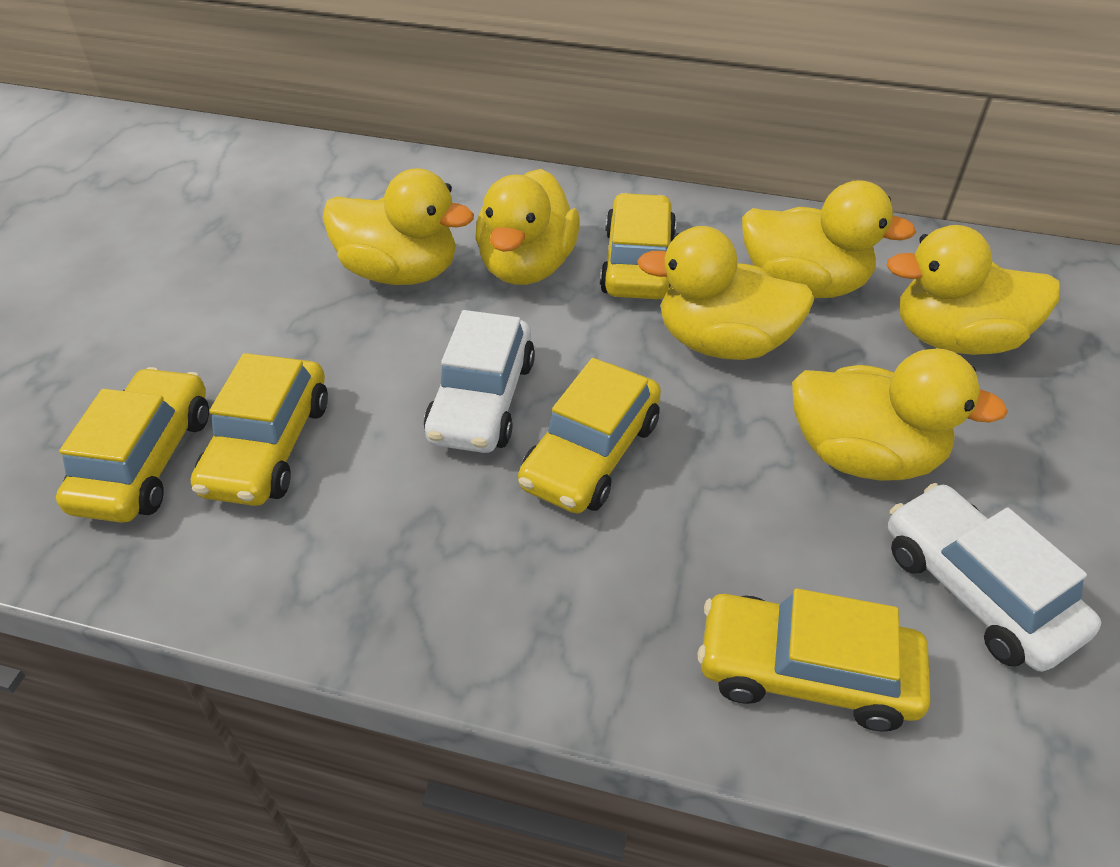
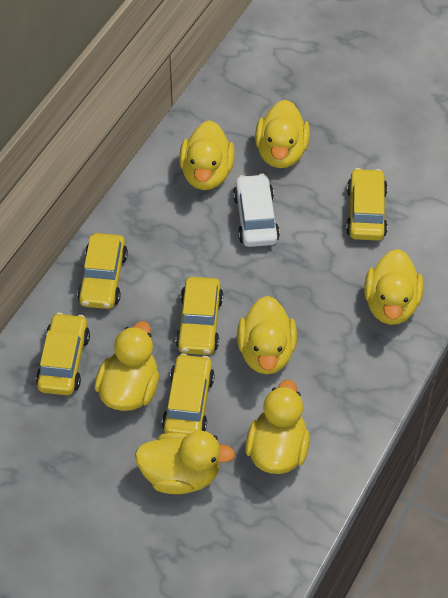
white car: 2 -> 1
yellow duck: 6 -> 7

